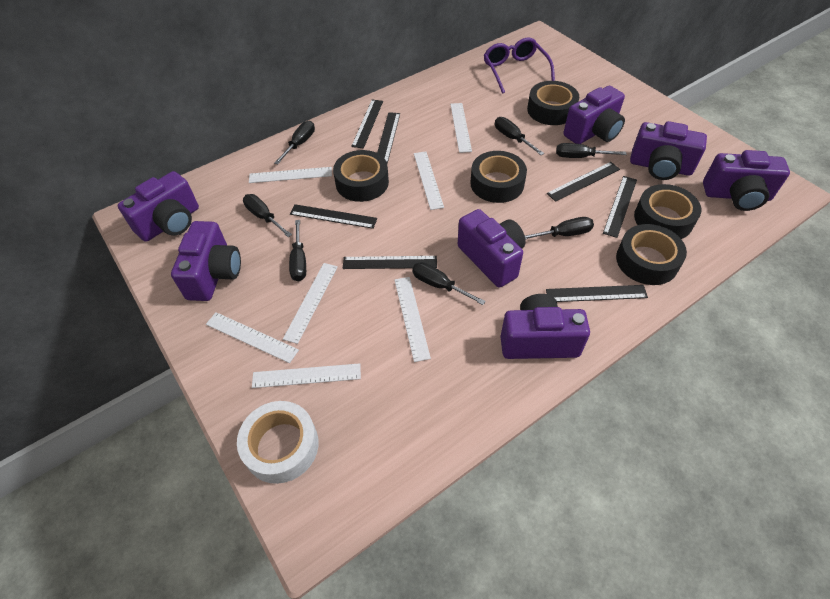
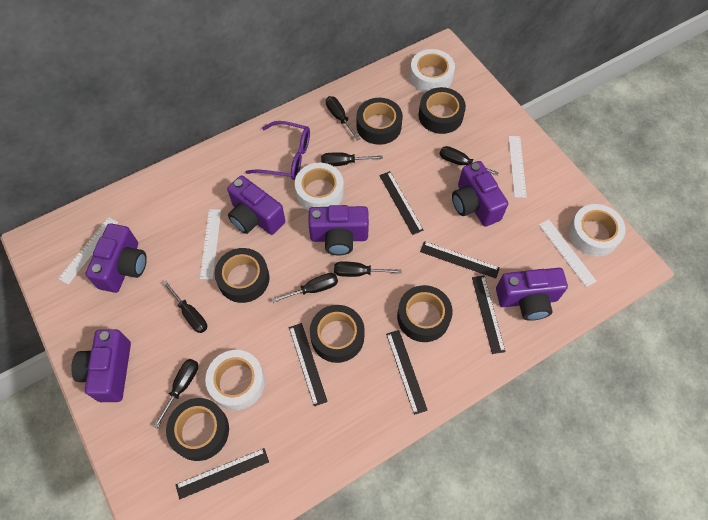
black ruler: 7 -> 6
black tape: 5 -> 6
purple camera: 7 -> 6
white ruler: 7 -> 4
white tape: 1 -> 4

